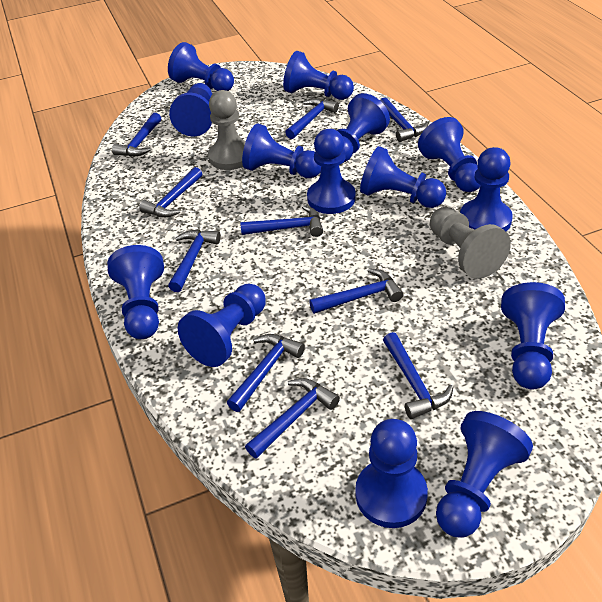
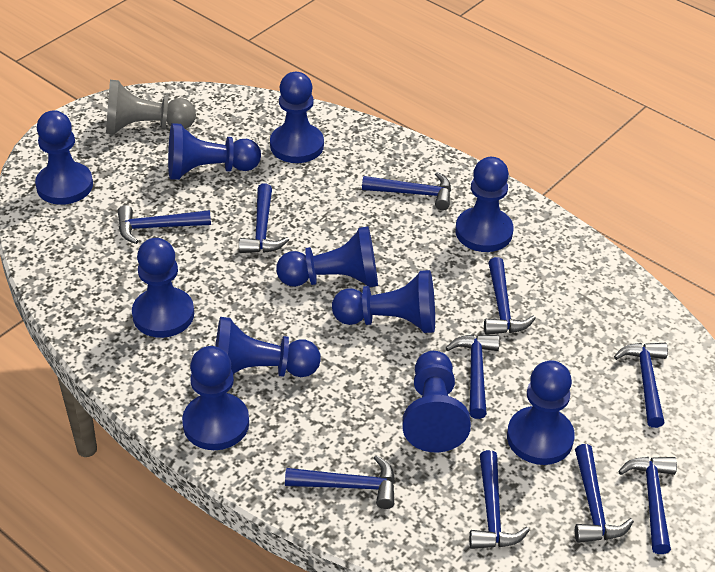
blue pawn: 14 -> 11
grey pawn: 2 -> 1

